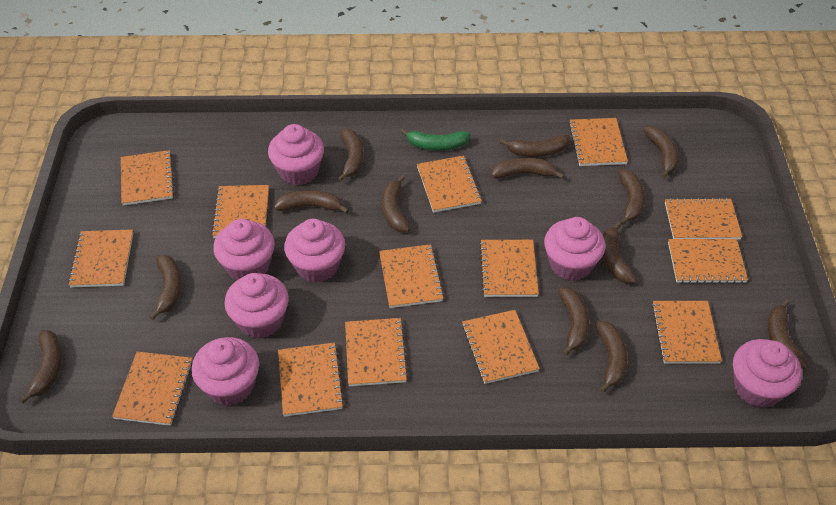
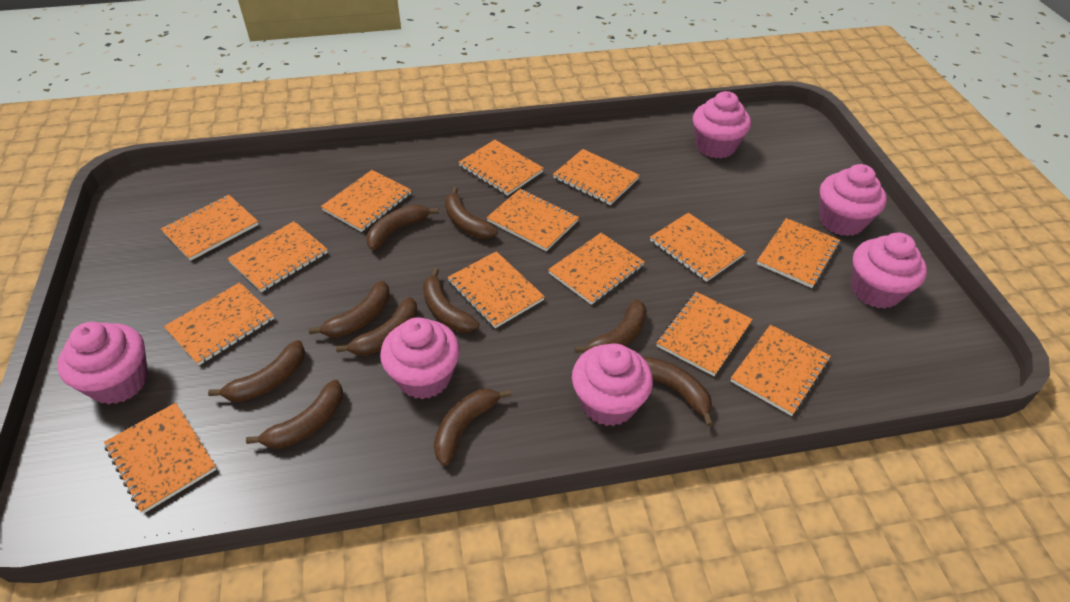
brown banana: 13 -> 10
green banana: 1 -> 0
pink cupcake: 7 -> 6

